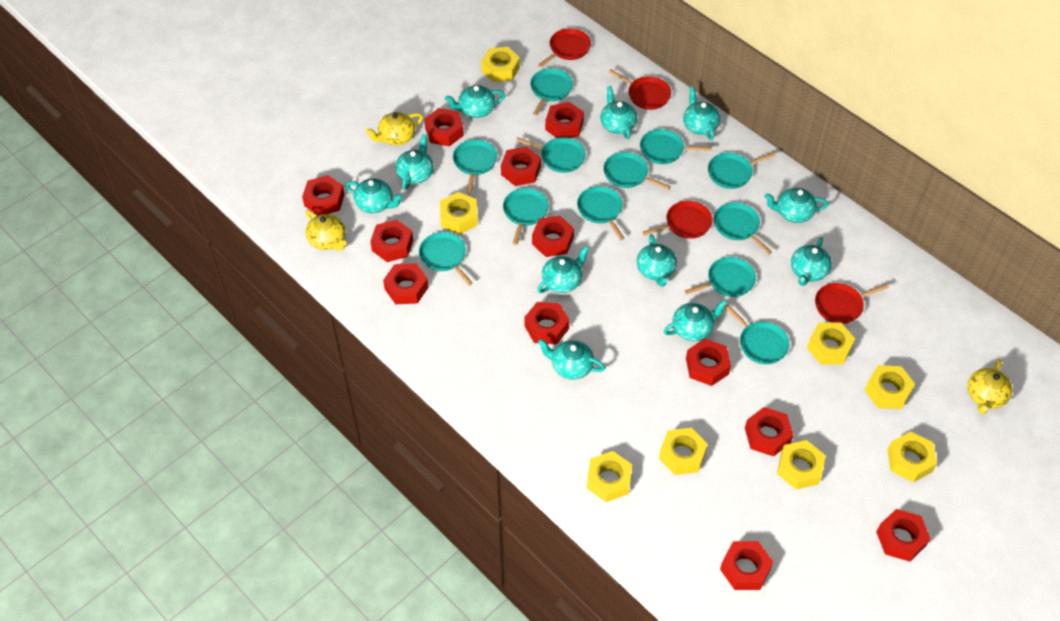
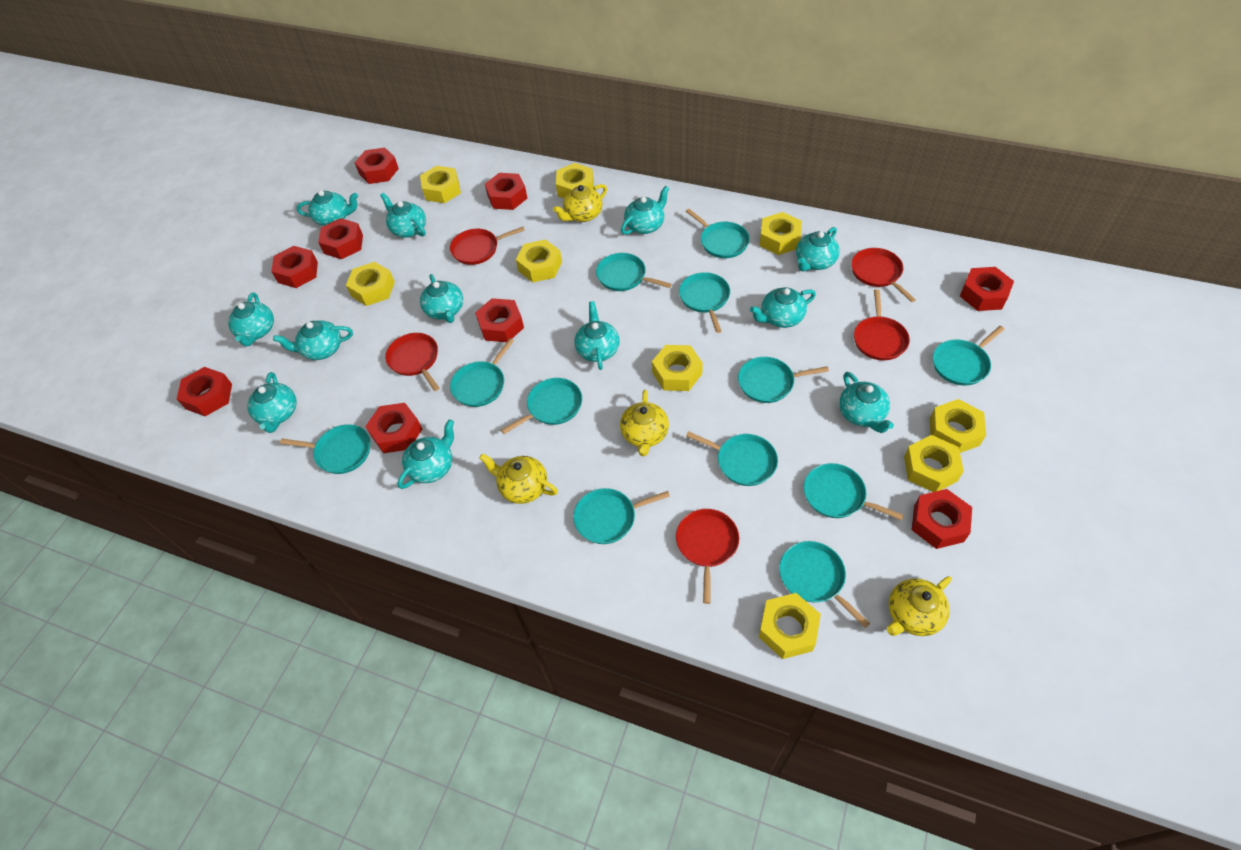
red nut: 12 -> 9
red pan: 4 -> 5
turquoise teapot: 11 -> 12
yellow nut: 8 -> 9
yellow teapot: 3 -> 4

